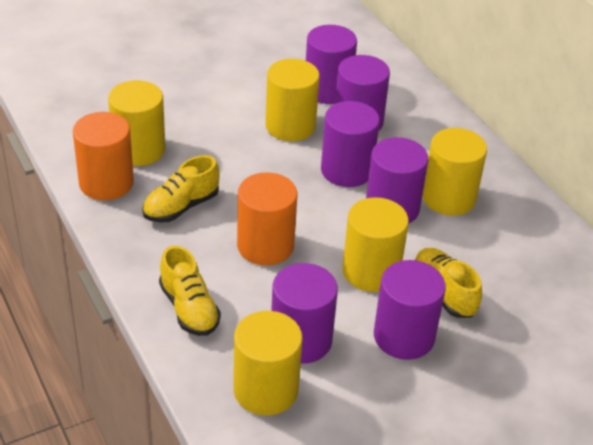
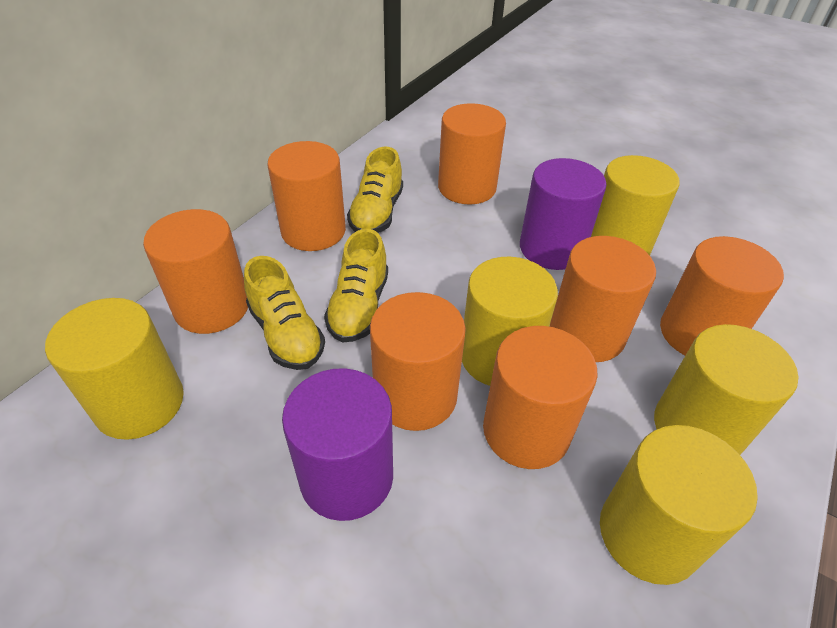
orange cylinder: 2 -> 7
purple cylinder: 6 -> 2

